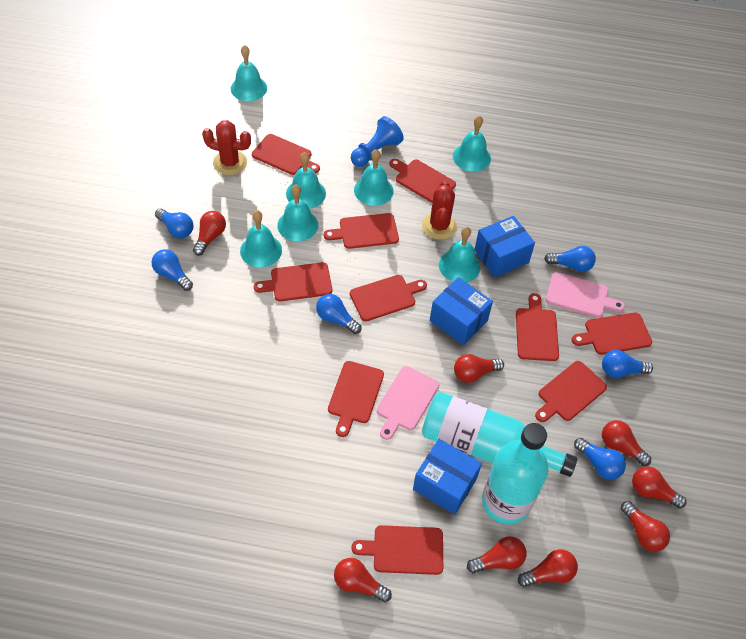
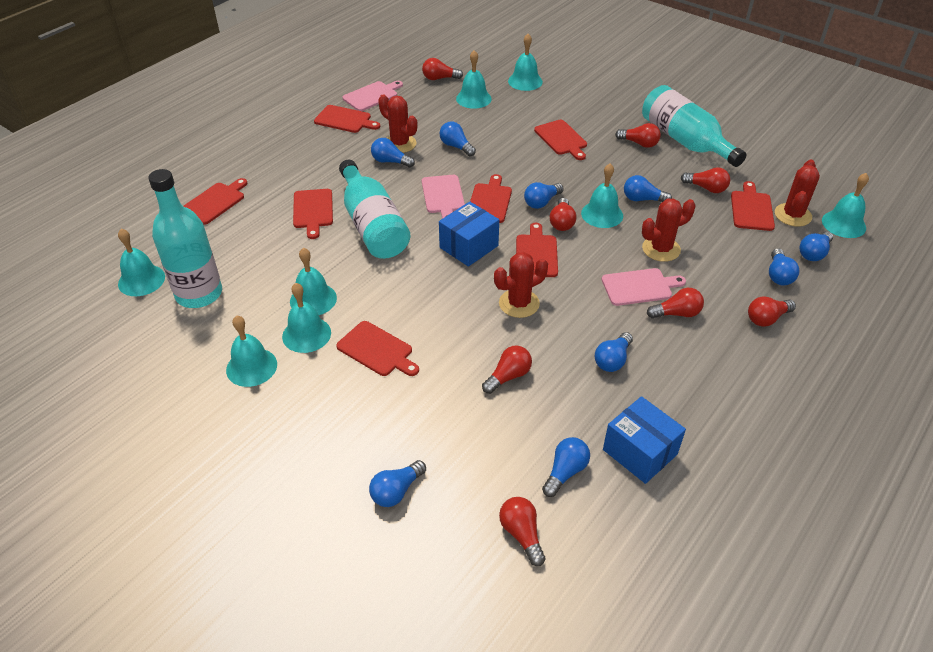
blue box: 3 -> 2
blue light bulb: 6 -> 9
blue pawn: 1 -> 0
pink cutting board: 2 -> 3
red cactus: 2 -> 4
red cutting board: 10 -> 8
turquoise bell: 7 -> 8
turquoise bottle: 2 -> 3

